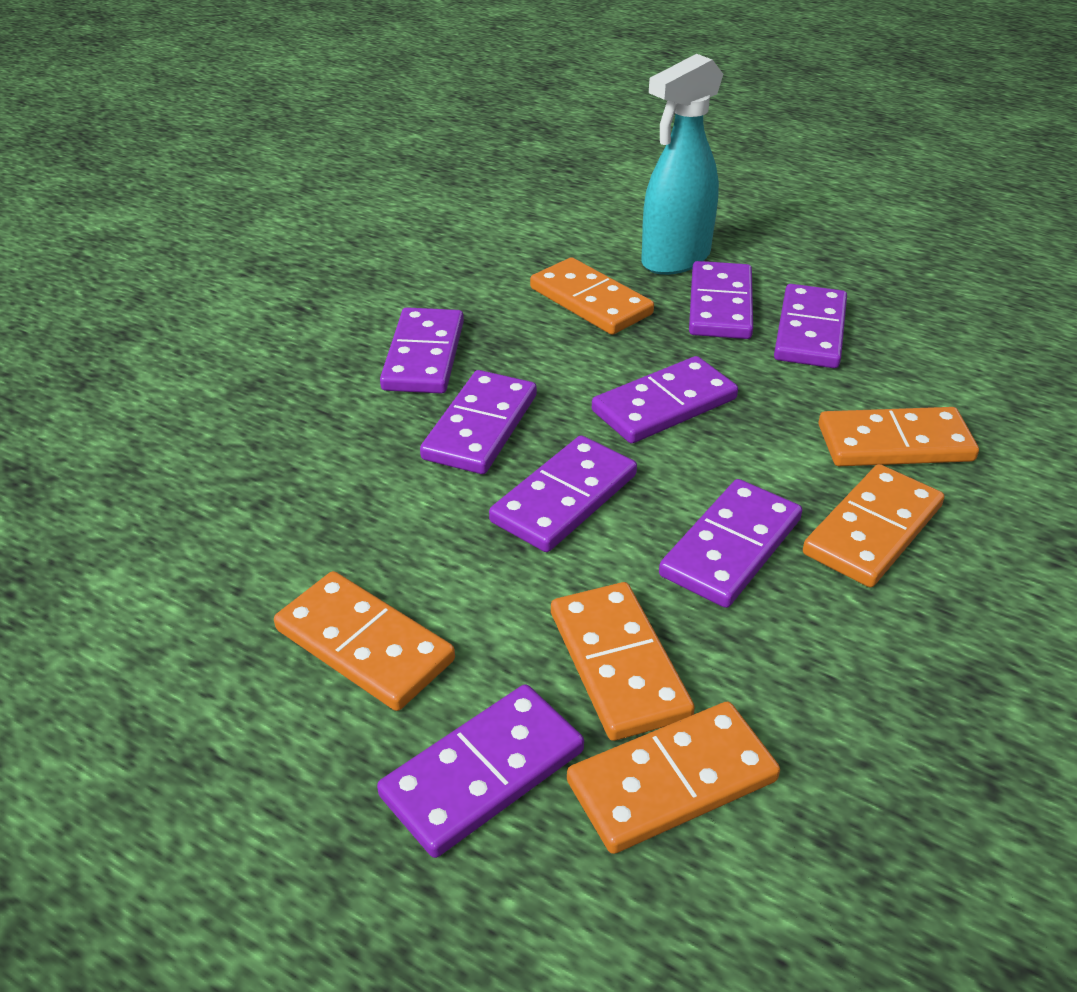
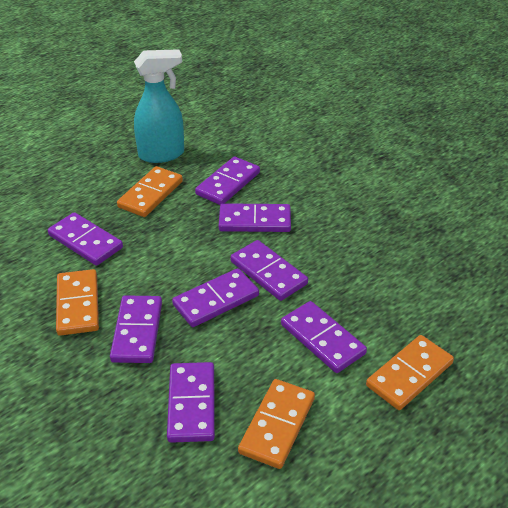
orange domino: 6 -> 4

